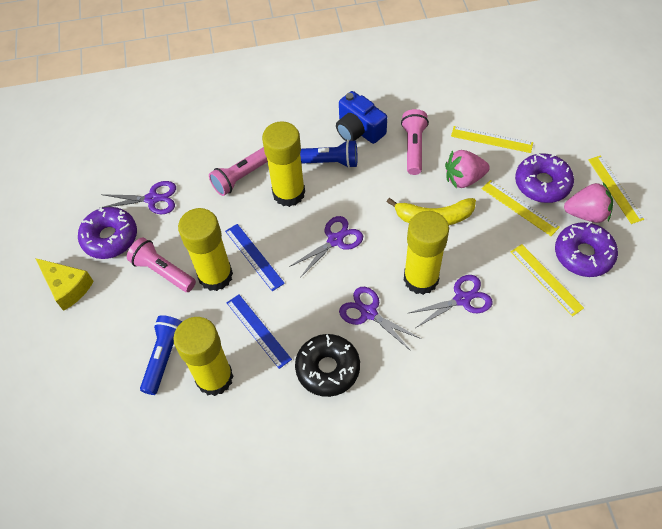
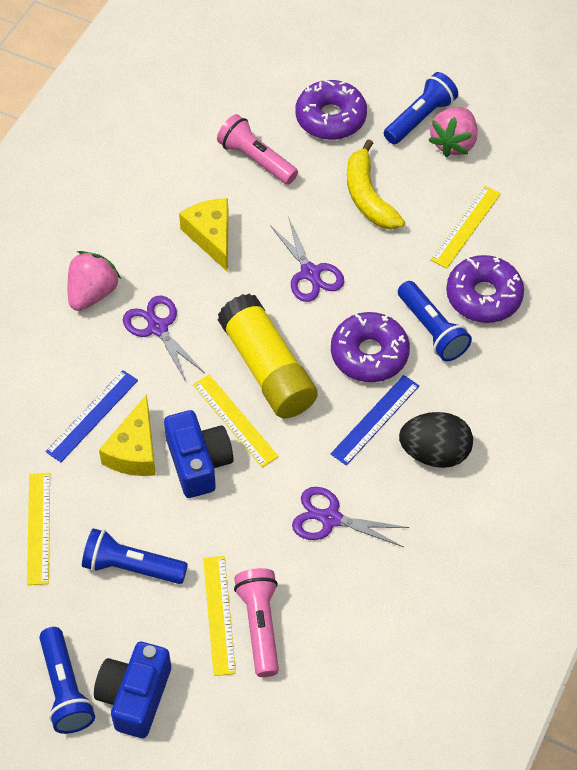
black donut: 1 -> 0
black egg: 0 -> 1
blue camera: 1 -> 2
blue flashlight: 2 -> 4
pink flashlight: 3 -> 2
purple scissors: 4 -> 3
yellow cheese: 1 -> 2
yellow glue stick: 4 -> 1

